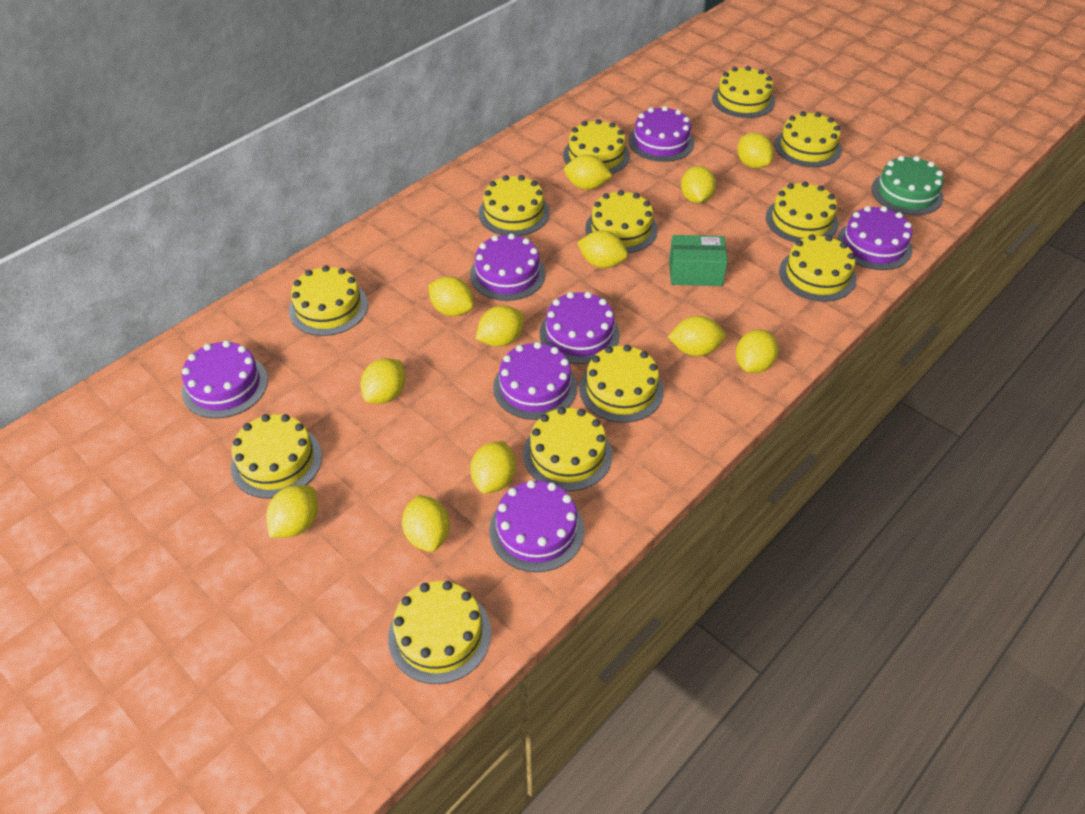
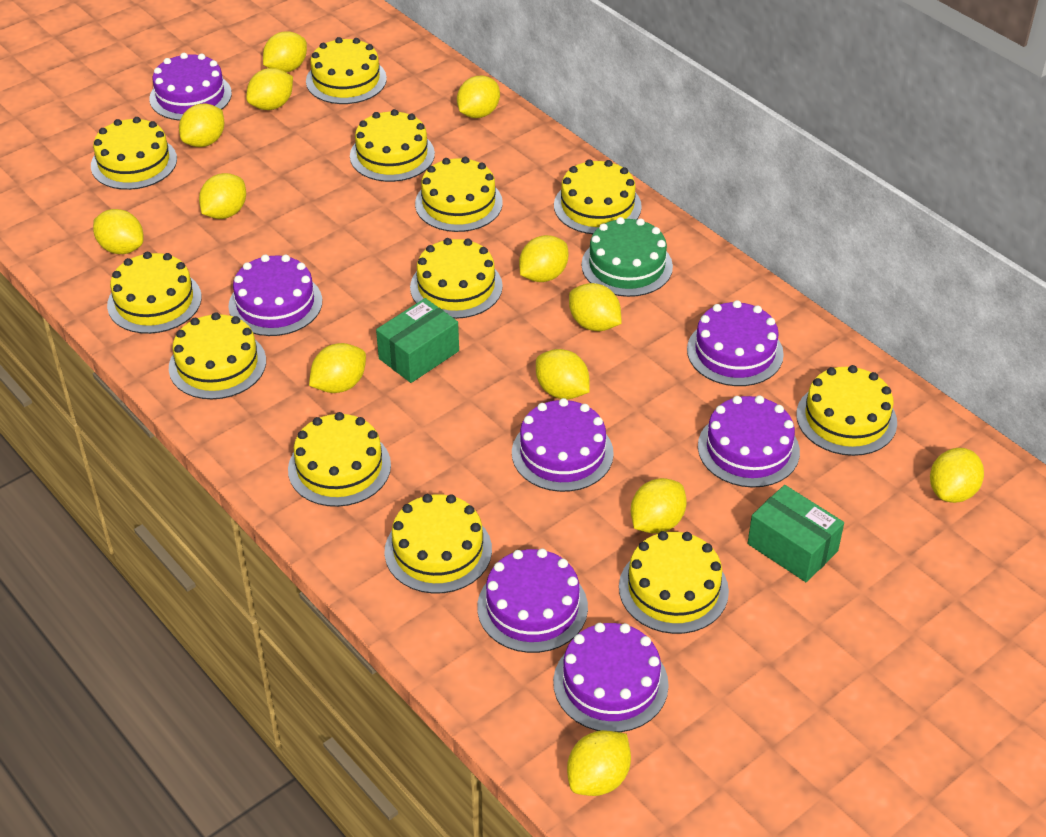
green box: 1 -> 2
yellow lemon: 12 -> 13

